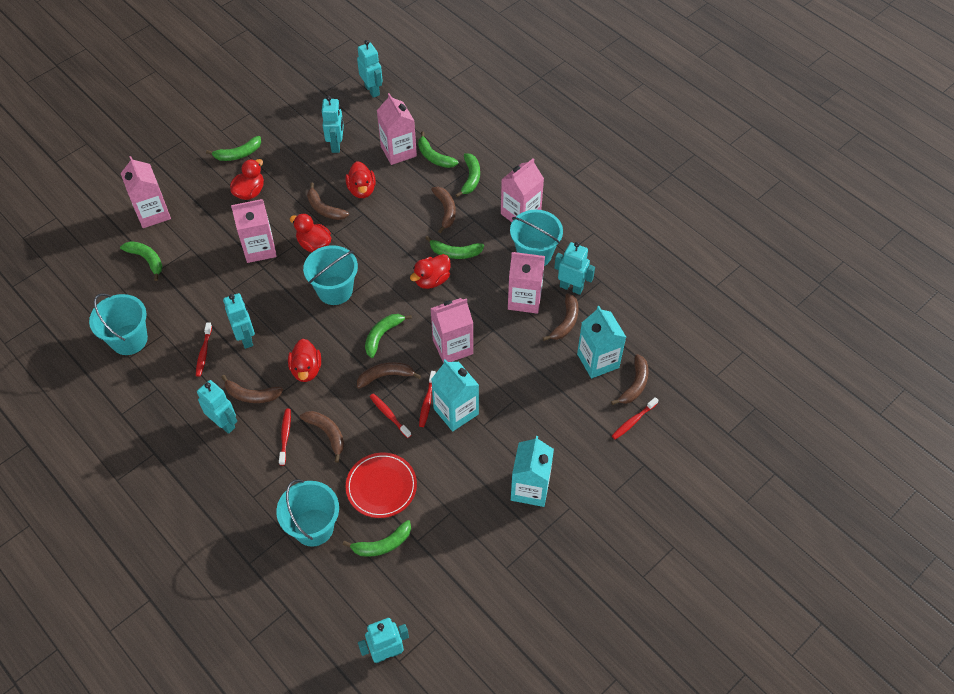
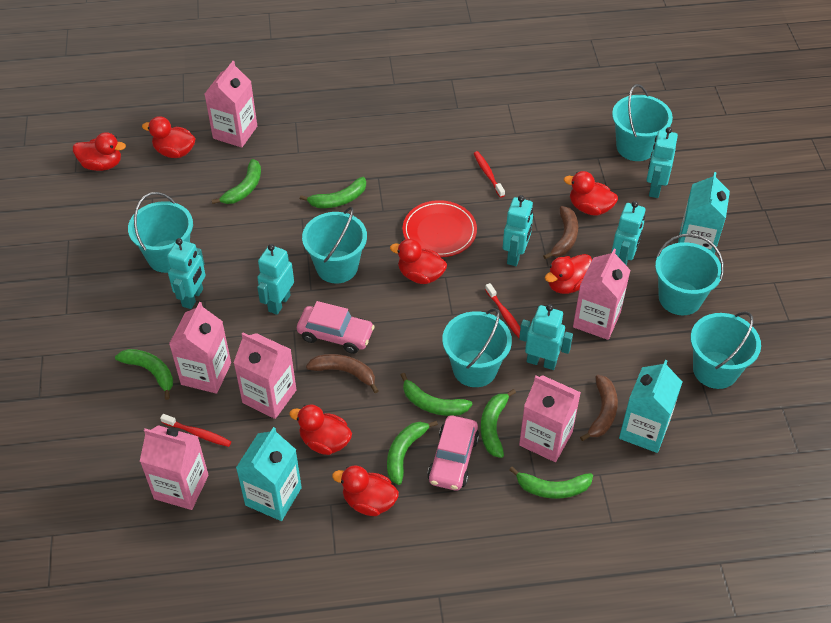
brown banana: 7 -> 3
pink car: 0 -> 2
red duck: 5 -> 7
red toothbrush: 5 -> 3
turquoise bucket: 4 -> 6

